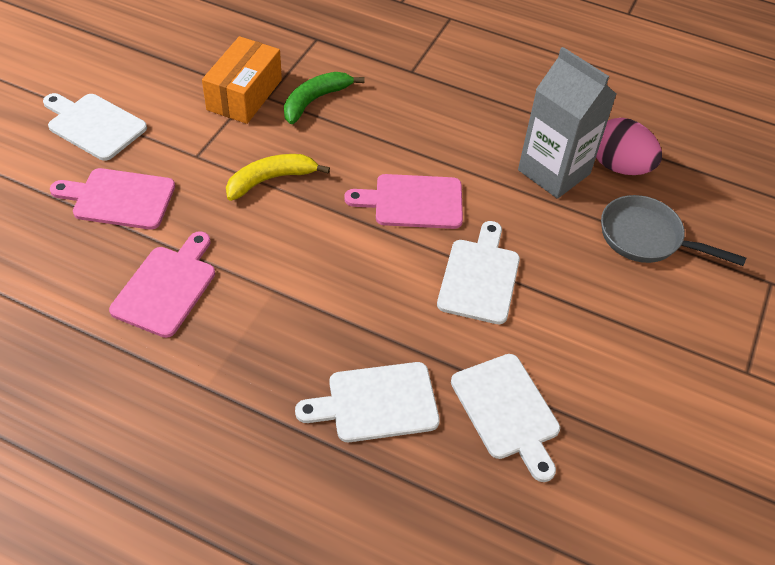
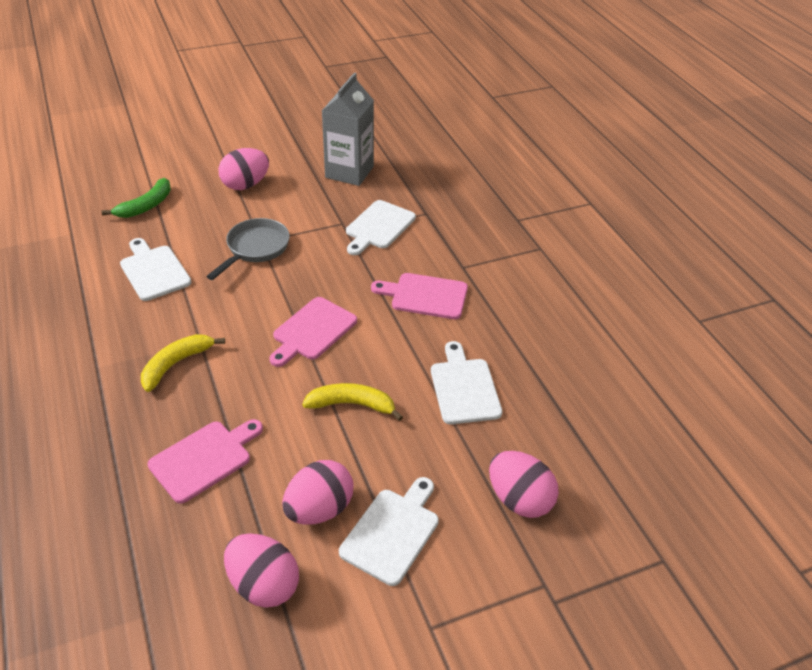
orange box: 1 -> 0
pink egg: 1 -> 4
yellow banana: 1 -> 2

